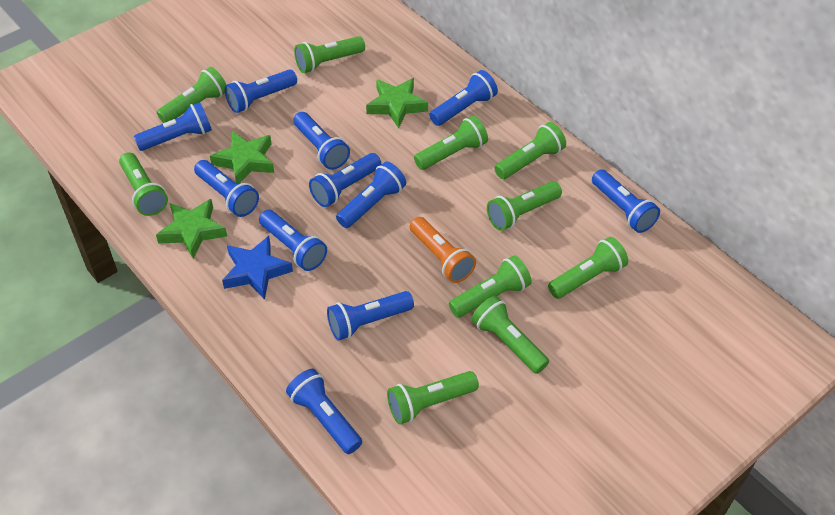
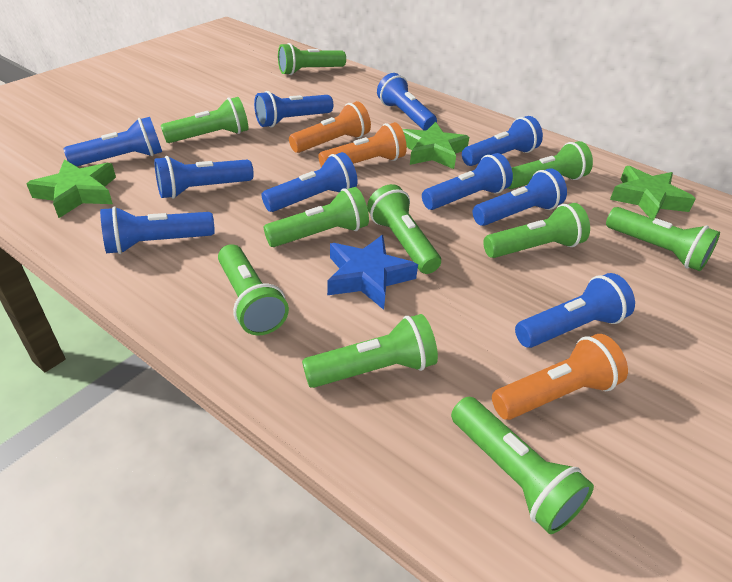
blue flashlight: 11 -> 10
orange flashlight: 1 -> 3

